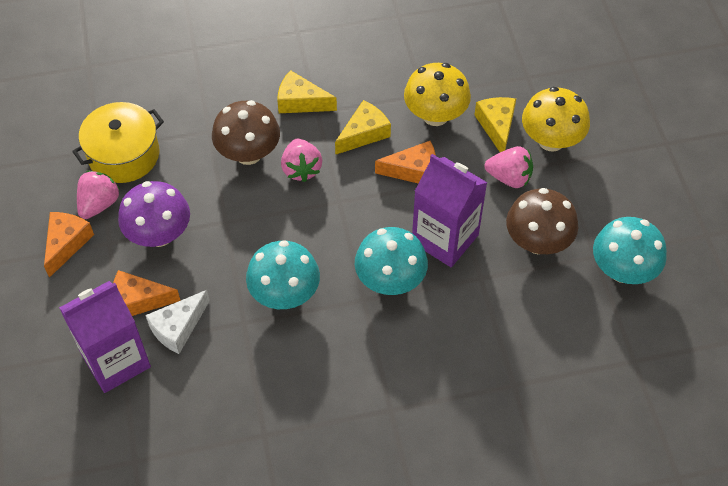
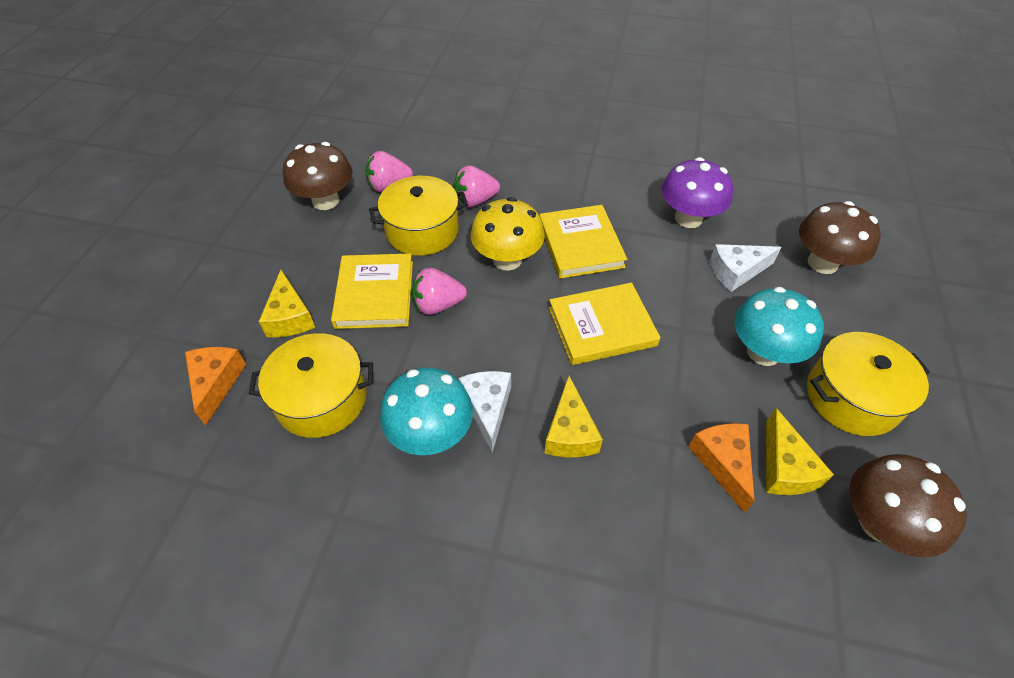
brown mushroom: 2 -> 3
orange cheese: 3 -> 2
purple carton: 2 -> 0
turquoise mushroom: 3 -> 2
white cheese: 1 -> 2
yellow book: 0 -> 3
yellow mushroom: 2 -> 1
yellow pot: 1 -> 3

